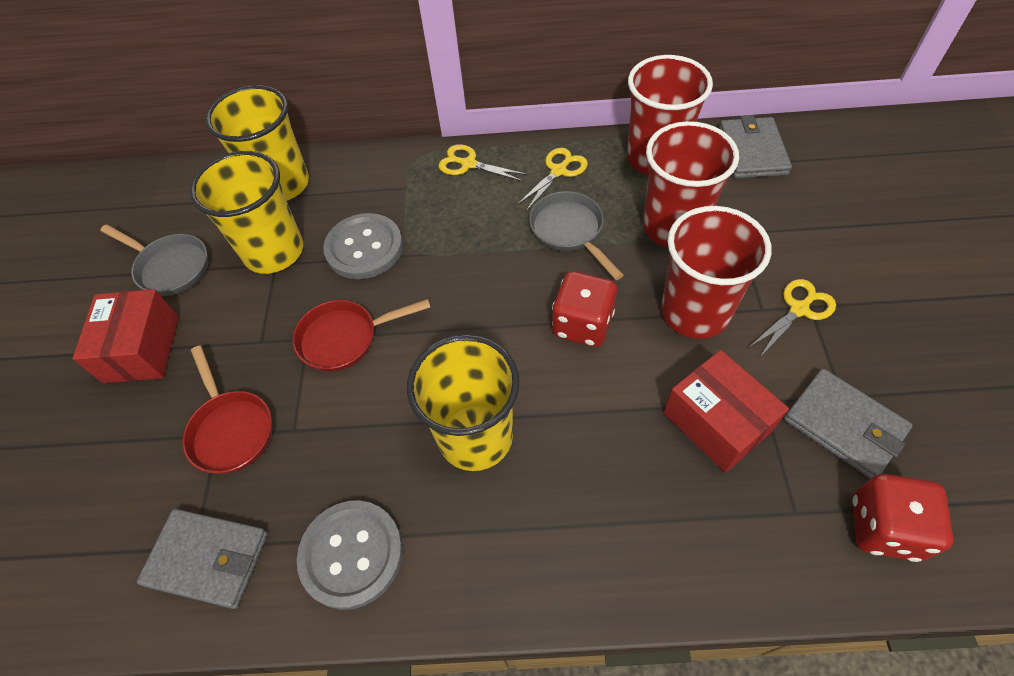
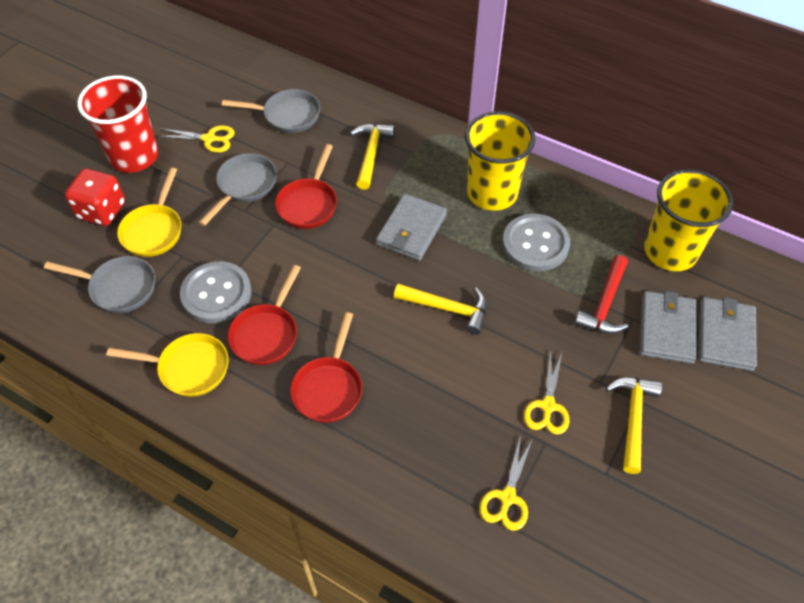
grey pan: 2 -> 3
red box: 2 -> 0
red cup: 3 -> 1
red dice: 2 -> 1
red hammer: 0 -> 1
red pan: 2 -> 3
yellow cup: 3 -> 2
yellow hammer: 0 -> 3
yellow pan: 0 -> 2

